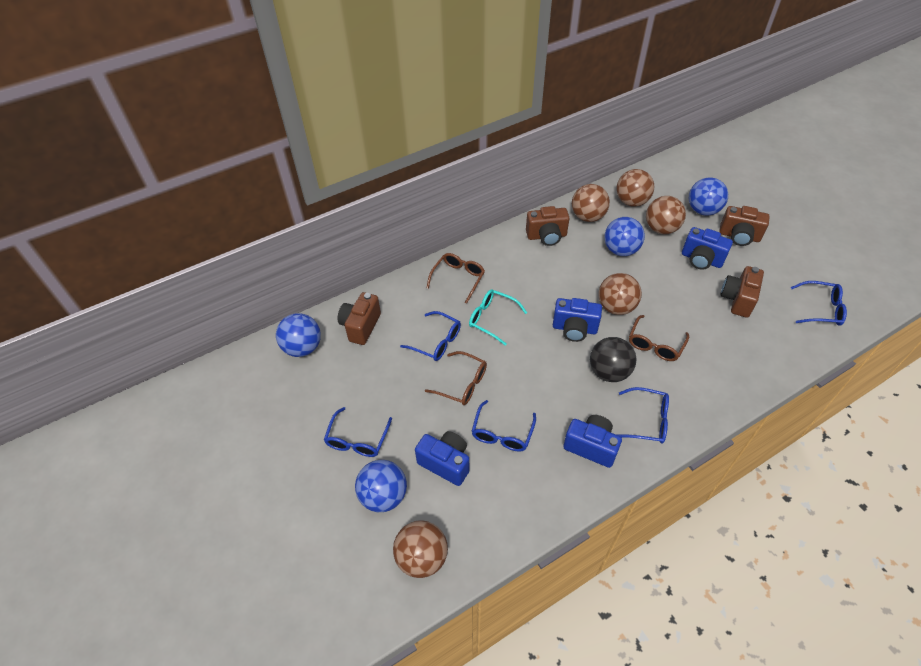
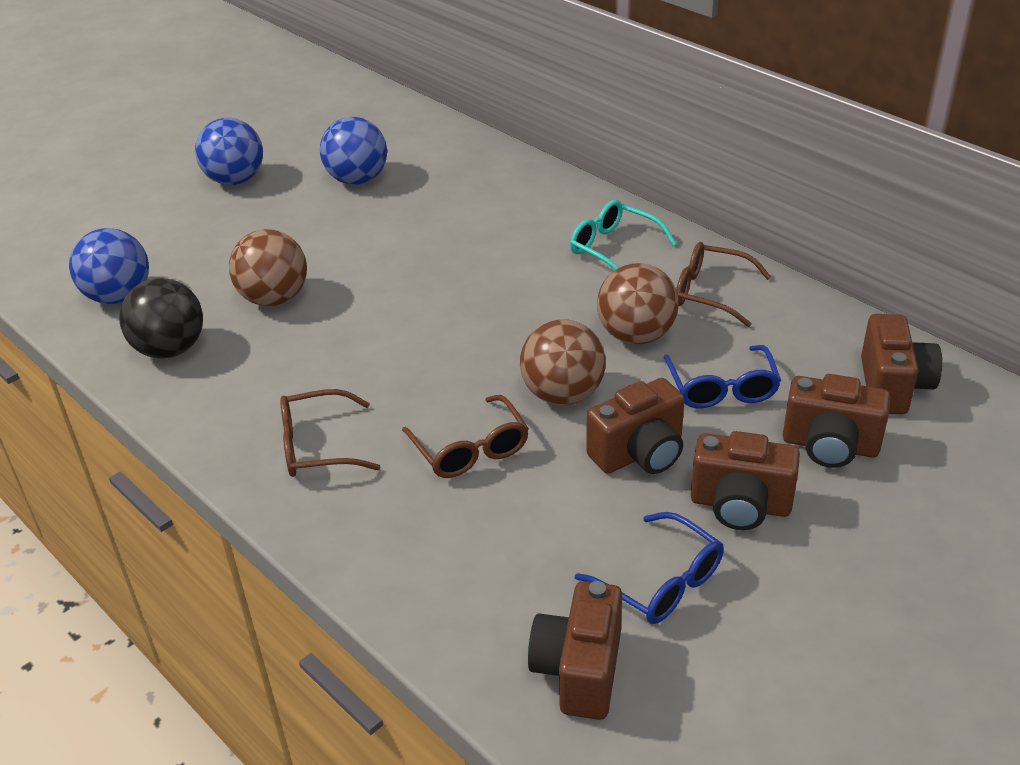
blue ball: 4 -> 3
blue camera: 4 -> 0
blue glasses: 5 -> 2
brown ball: 5 -> 3
brown camera: 4 -> 5

